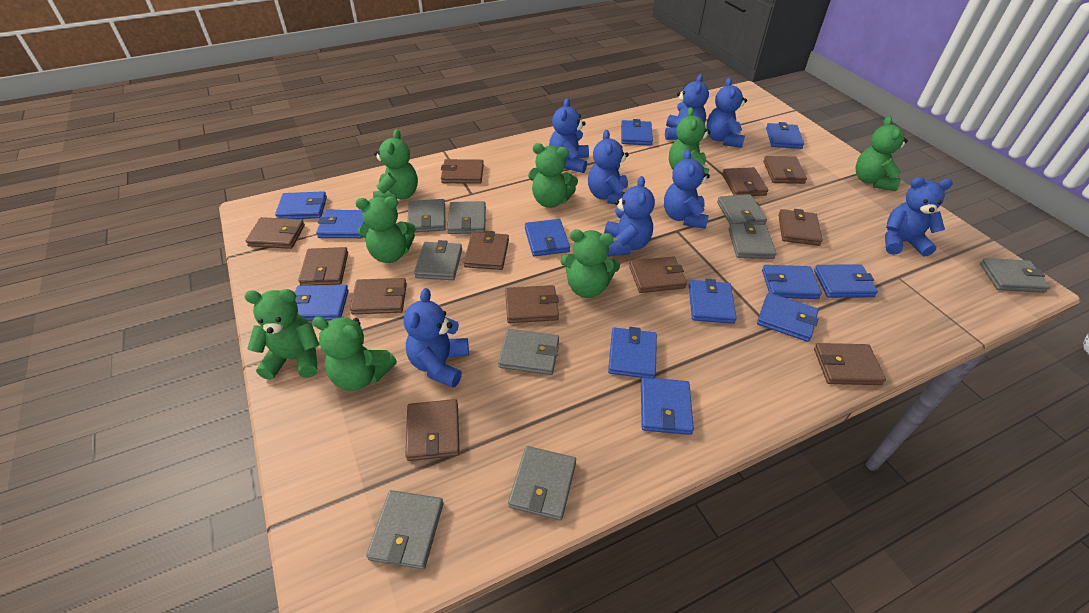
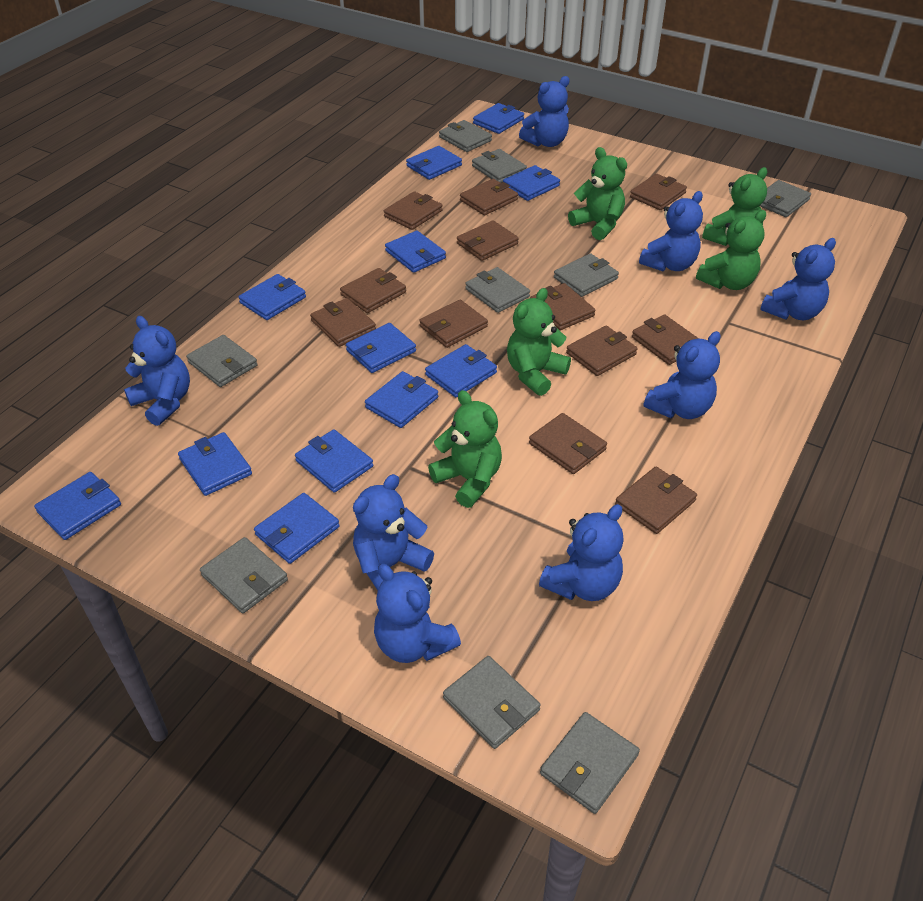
green teddy bear: 8 -> 5

